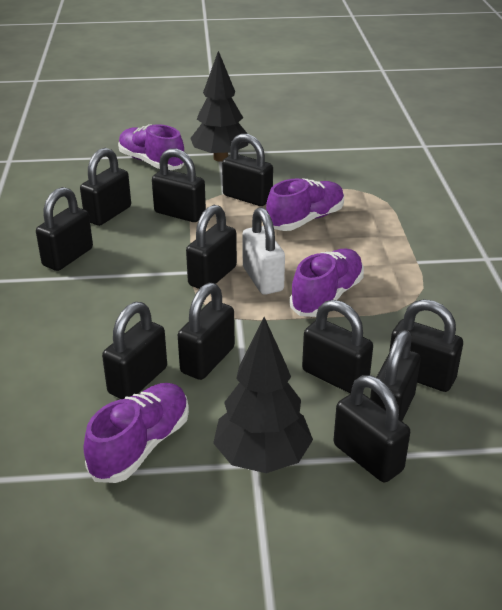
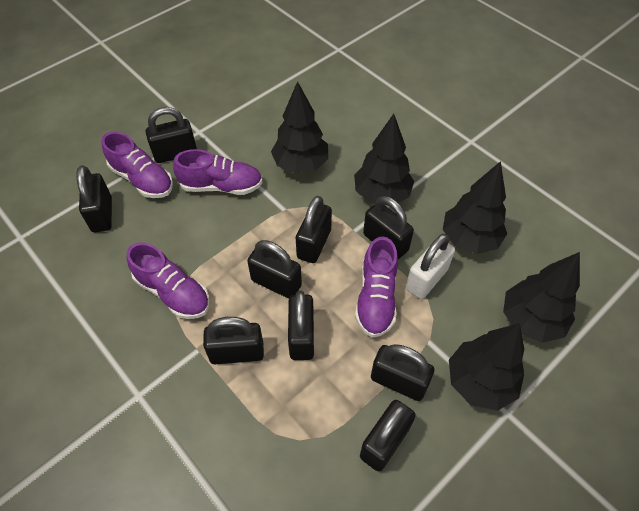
black padlock: 11 -> 9
black tree: 2 -> 5

